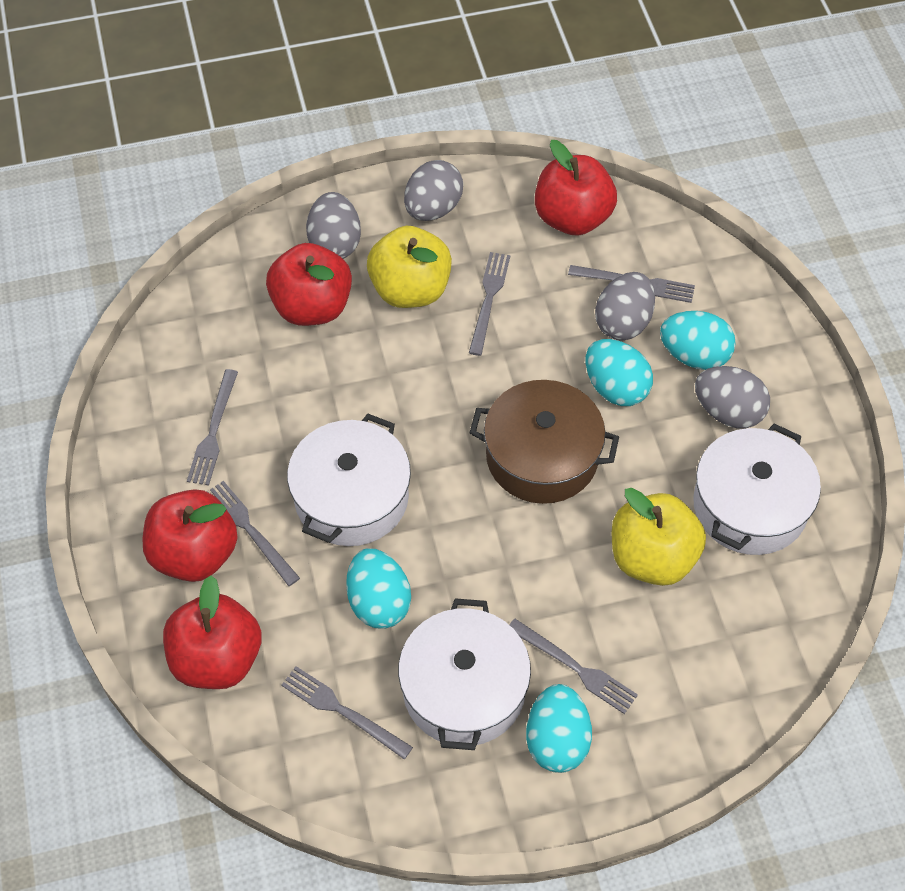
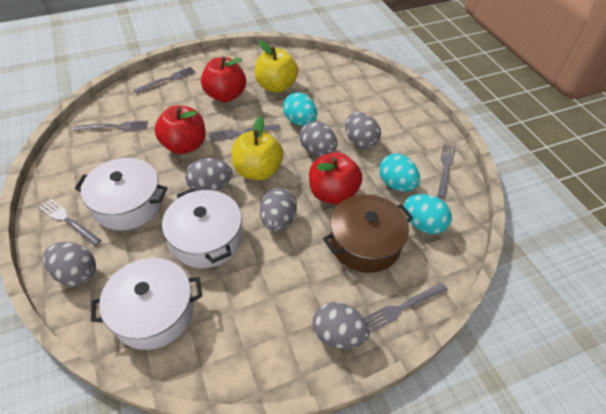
grey egg: 4 -> 6
red apple: 4 -> 3
turquoise egg: 4 -> 3

